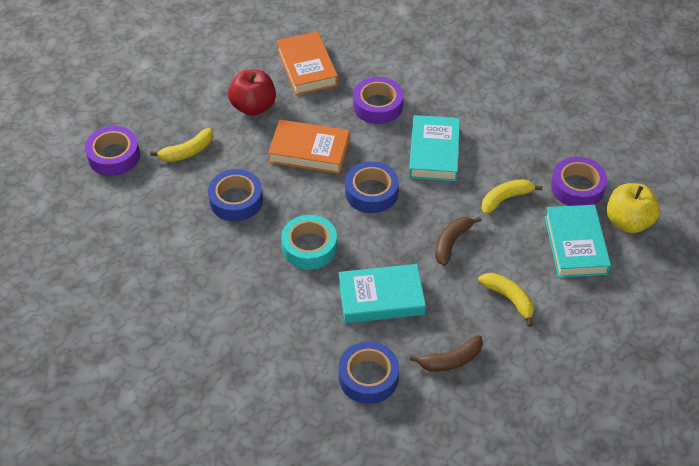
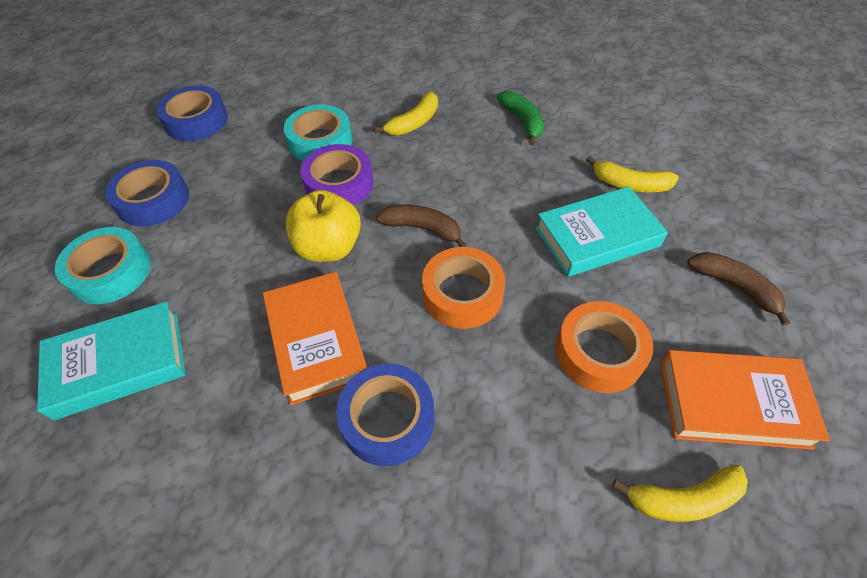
green banana: 0 -> 1
orange tape: 0 -> 2
purple tape: 3 -> 1
red apple: 1 -> 0
turquoise book: 3 -> 2
turquoise tape: 1 -> 2

